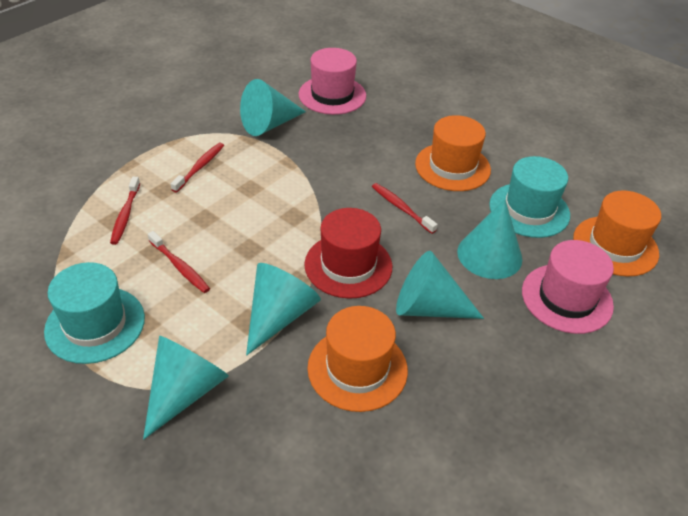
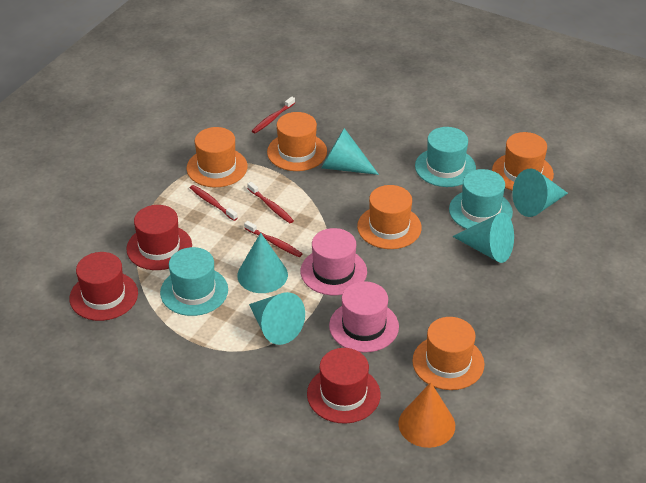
orange cone: 0 -> 1
orange hat: 3 -> 5
red hat: 1 -> 3
turquoise hat: 2 -> 3

